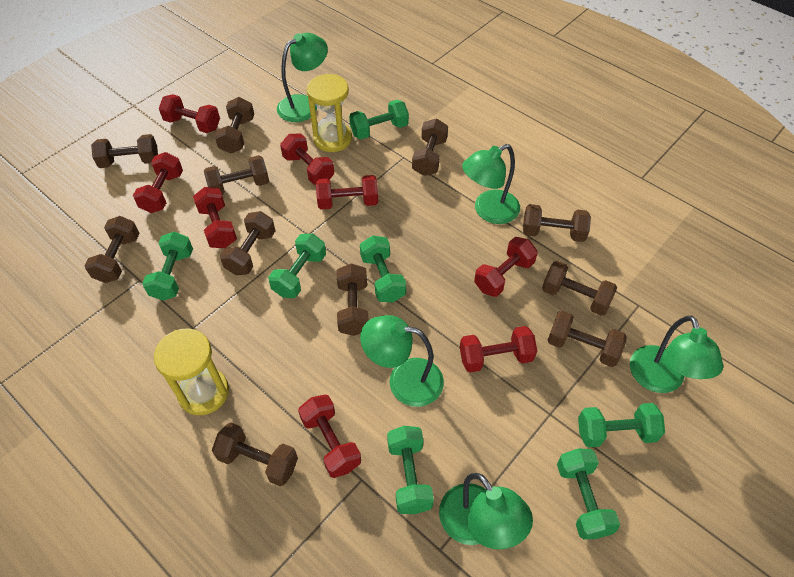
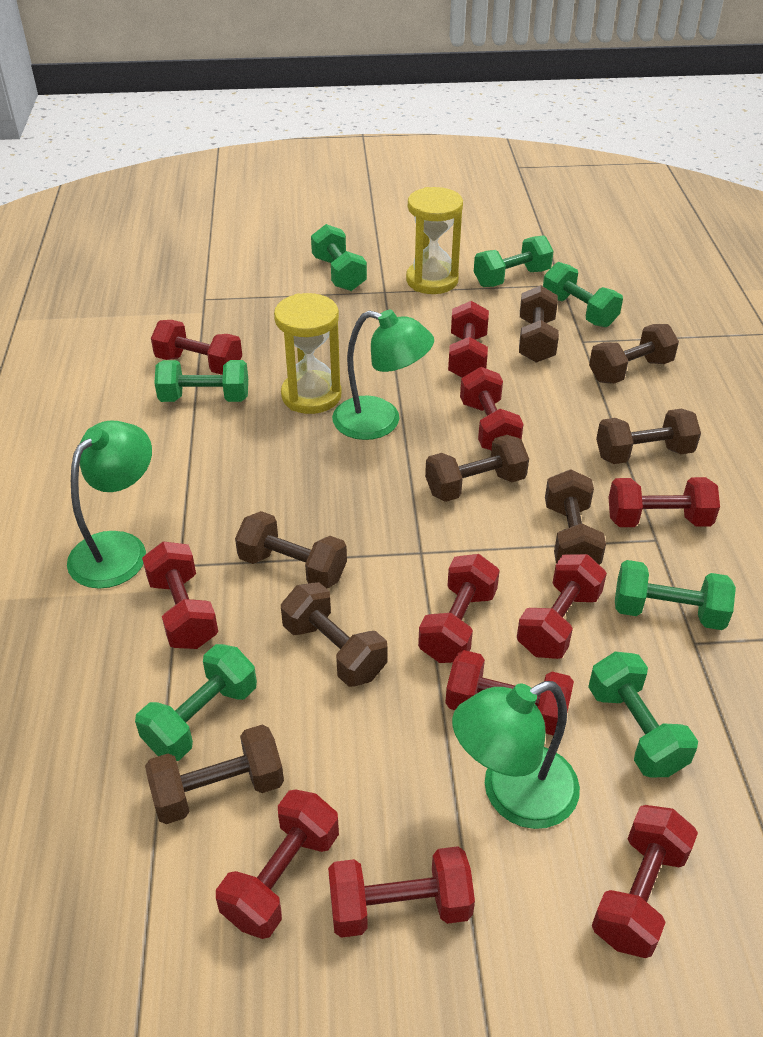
brown dumbbell: 11 -> 8
green lamp: 5 -> 3
red dumbbell: 8 -> 11

